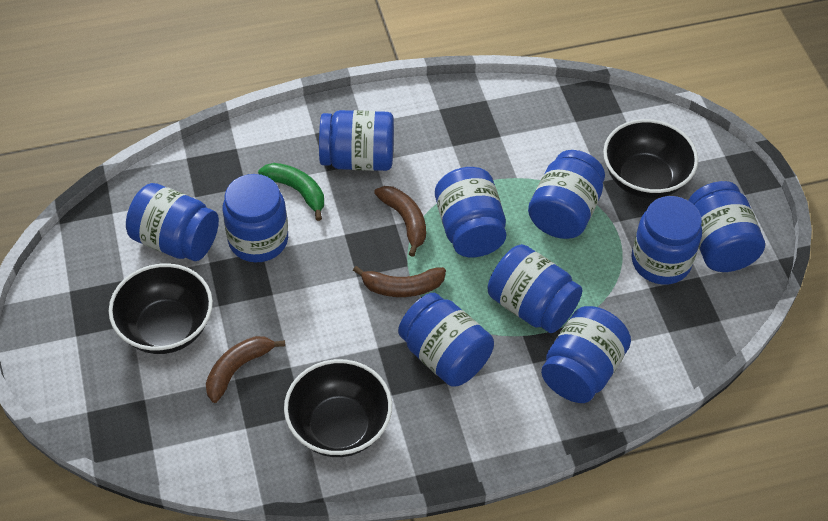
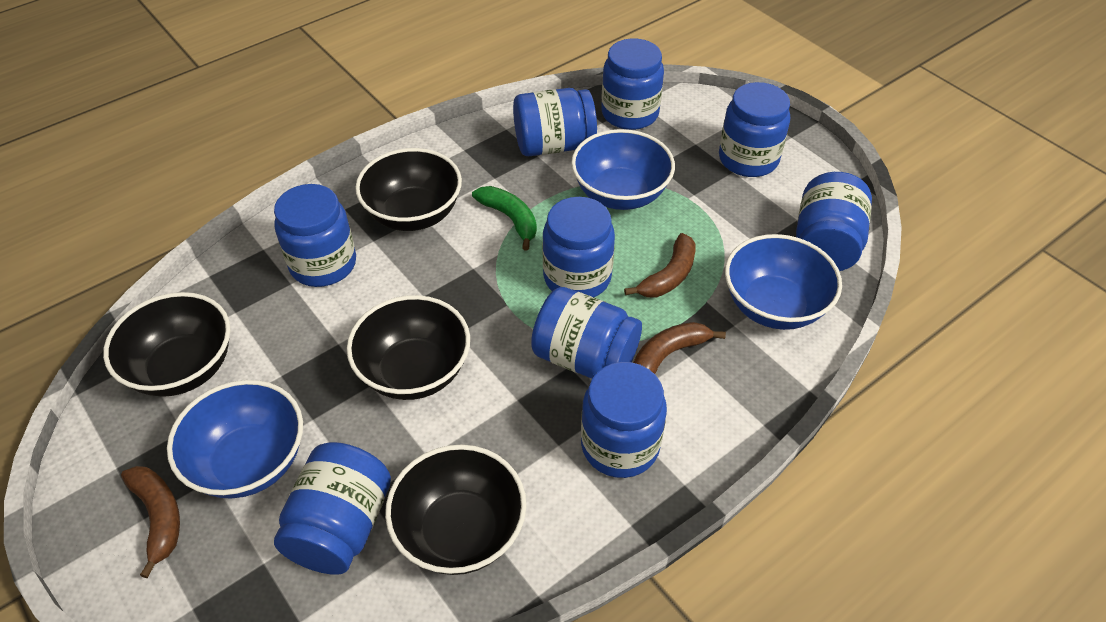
black bowl: 3 -> 4
blue bowl: 0 -> 3
blue jar: 10 -> 9

